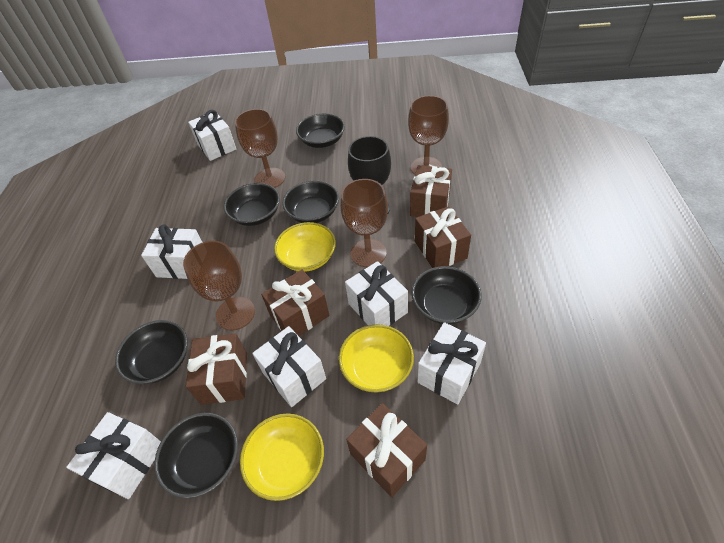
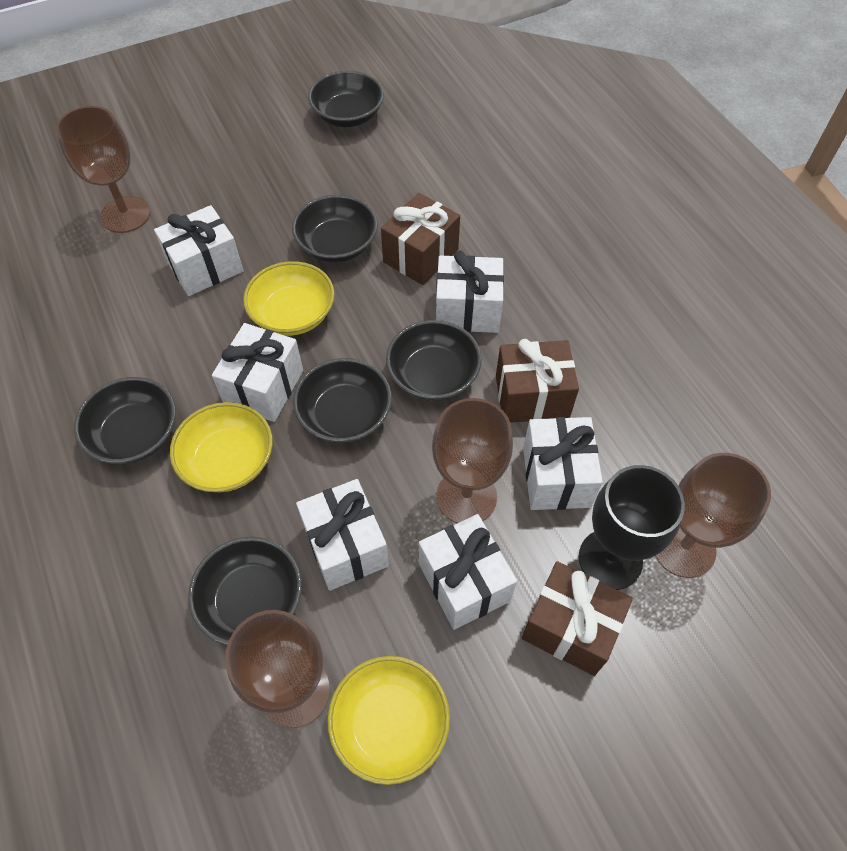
brown gift: 5 -> 3

